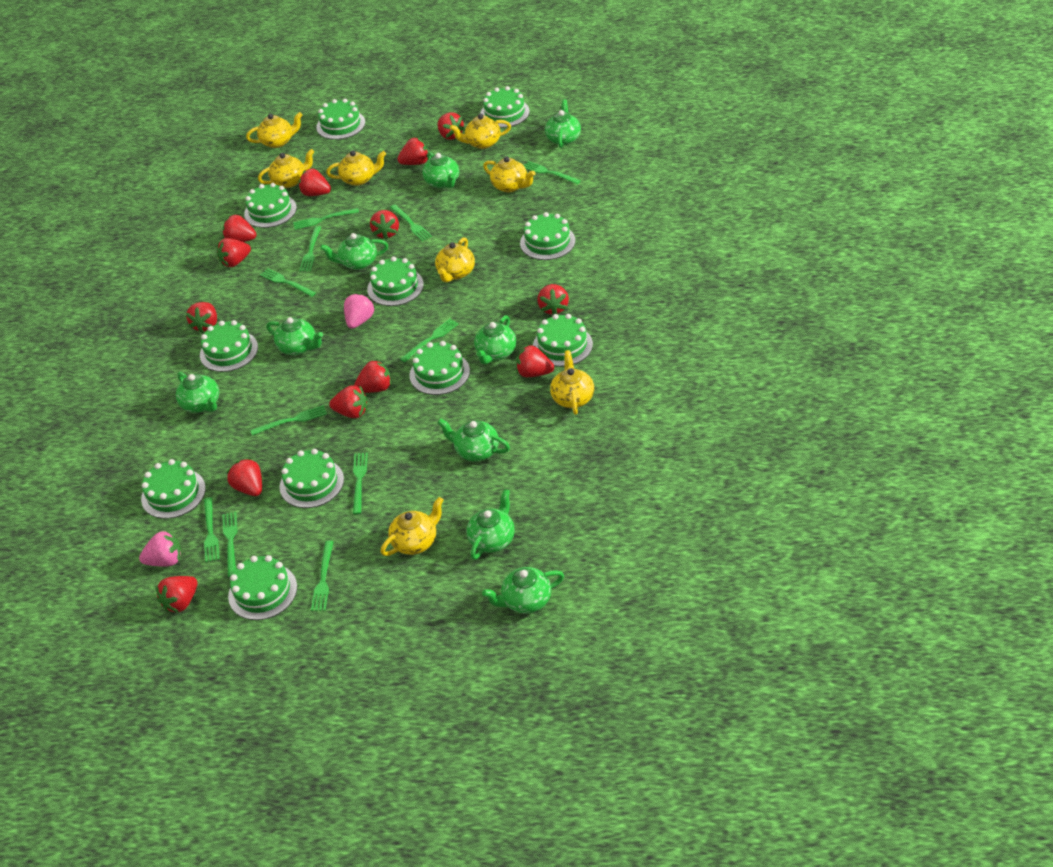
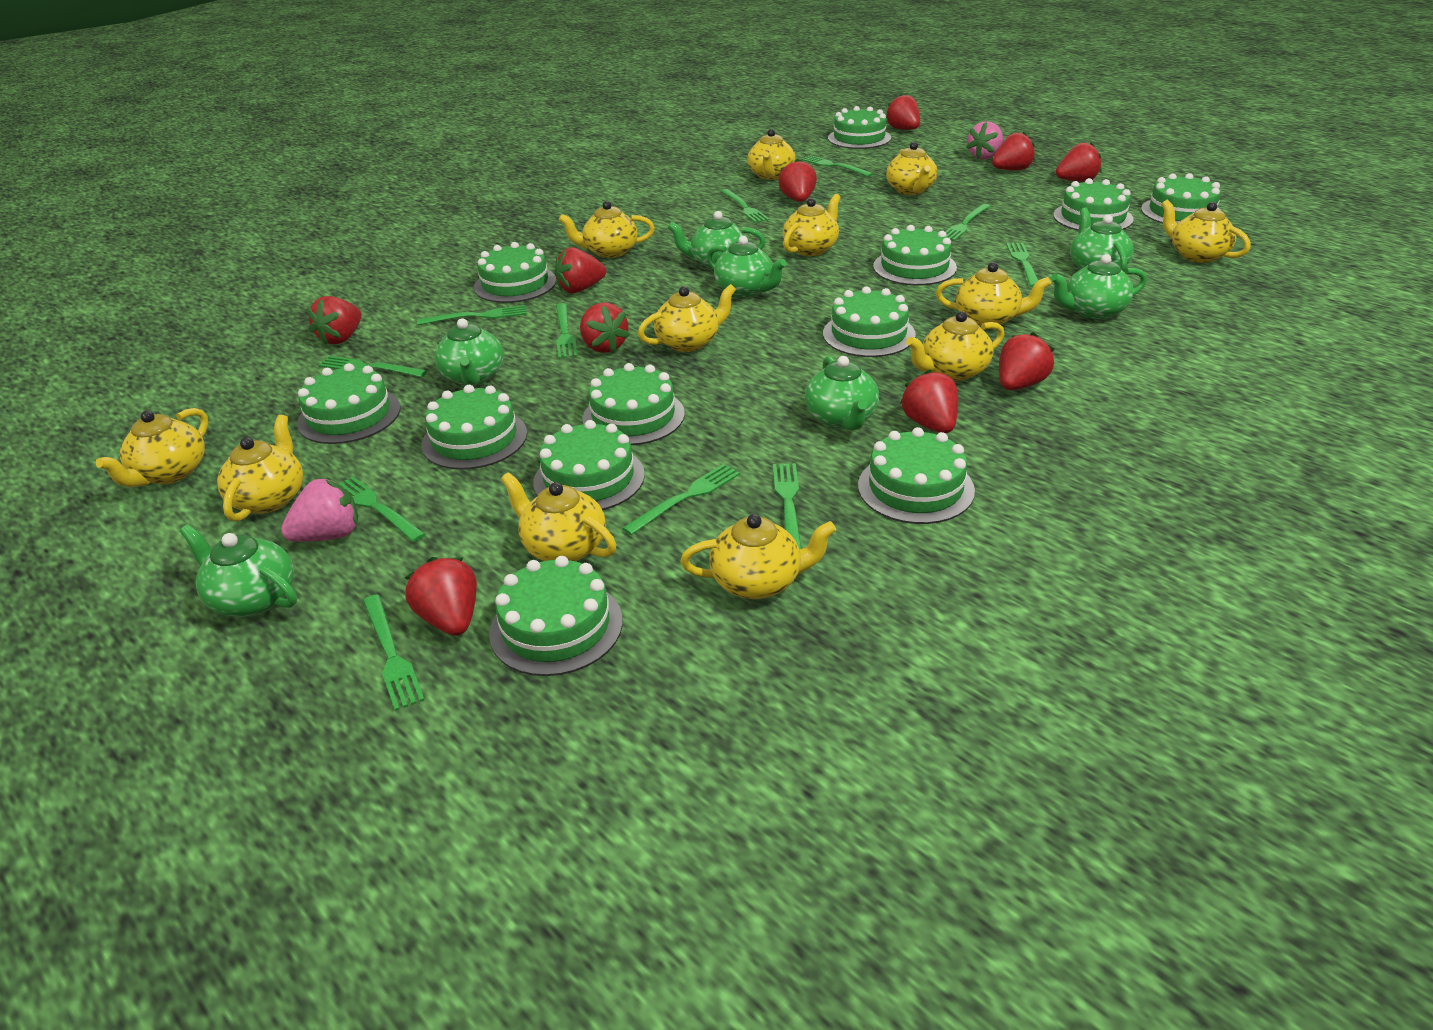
green cake: 11 -> 12
green teapot: 9 -> 7
red strawberry: 13 -> 10
yellow teapot: 8 -> 12

